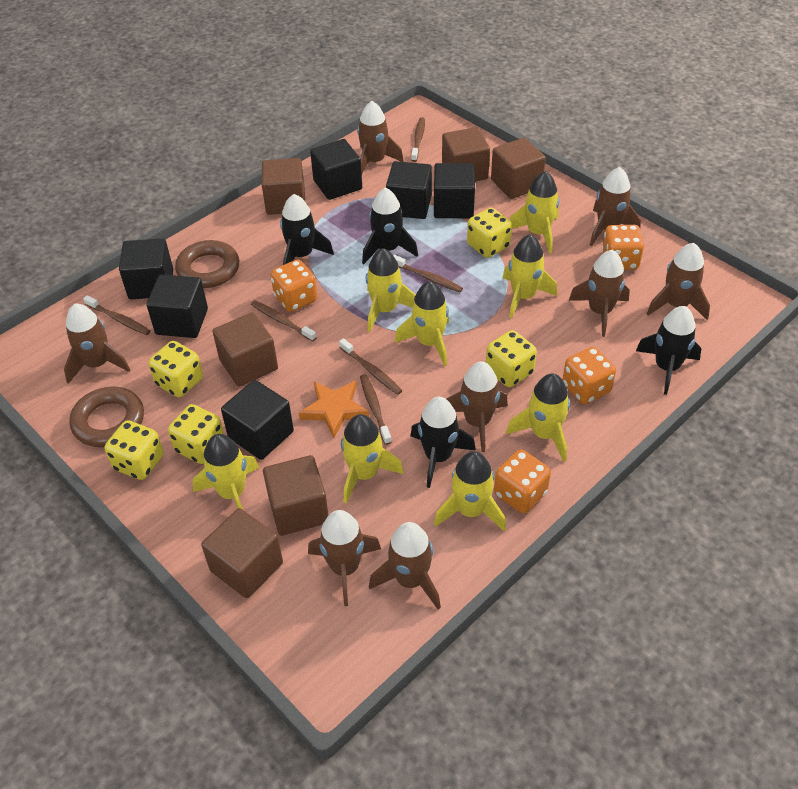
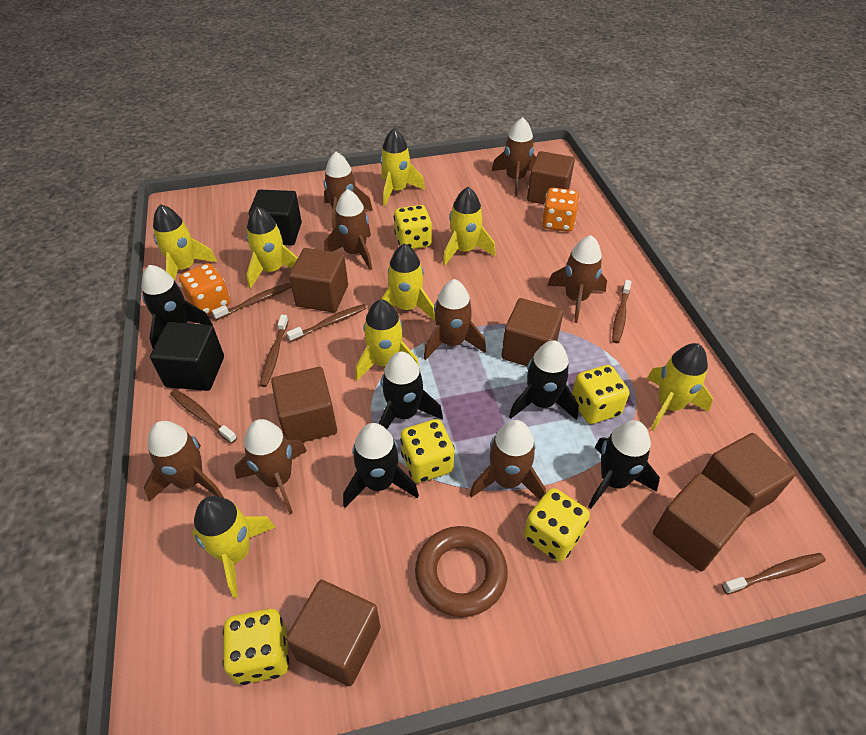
black cube: 6 -> 2
black rocket: 4 -> 5
brown cube: 6 -> 7
brown ring: 2 -> 1
orange dice: 4 -> 2
orange star: 1 -> 0

